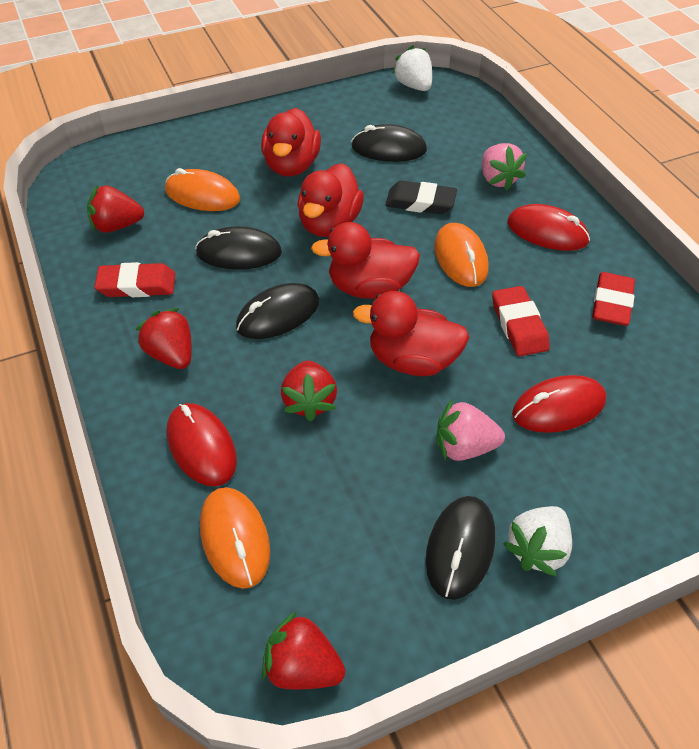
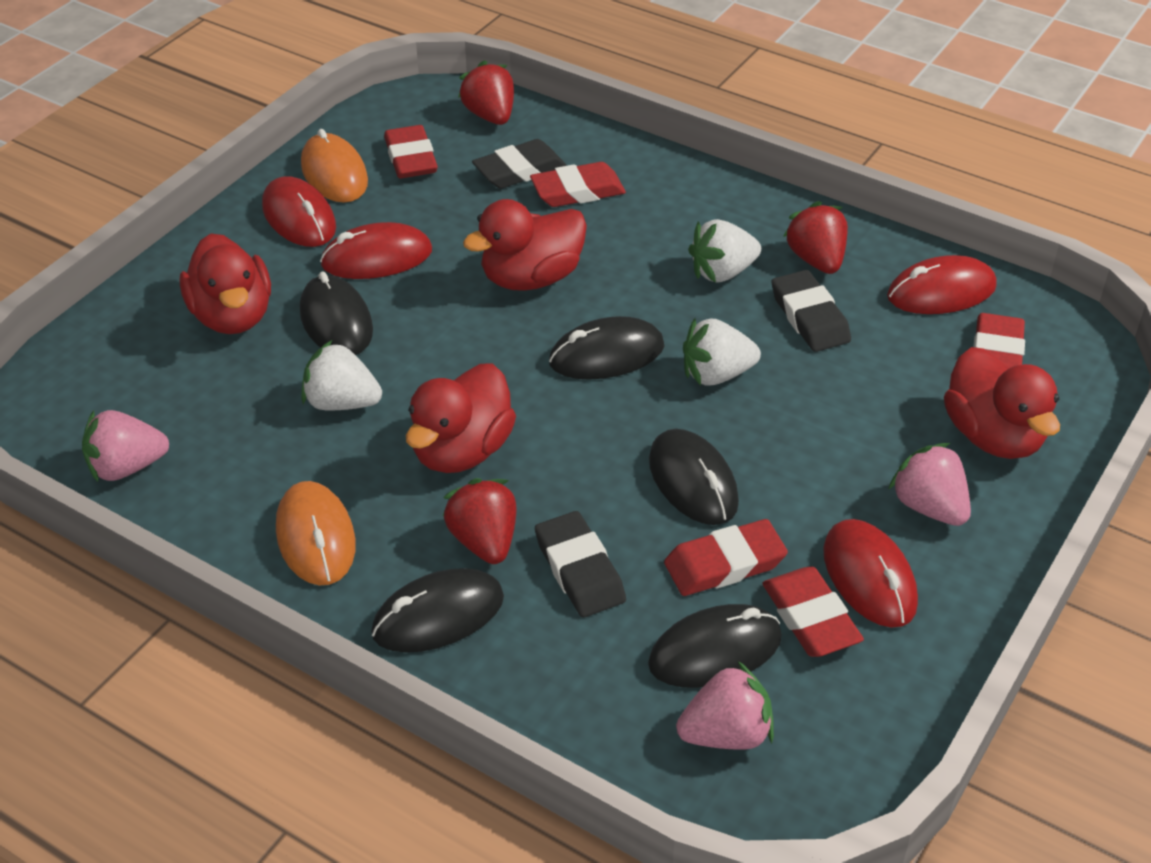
black eraser: 1 -> 3
black mouse: 4 -> 5
orange mouse: 3 -> 2
pink strawberry: 2 -> 3
red eraser: 3 -> 5
red mouse: 3 -> 4
red strawberry: 4 -> 3
white strawberry: 2 -> 3

